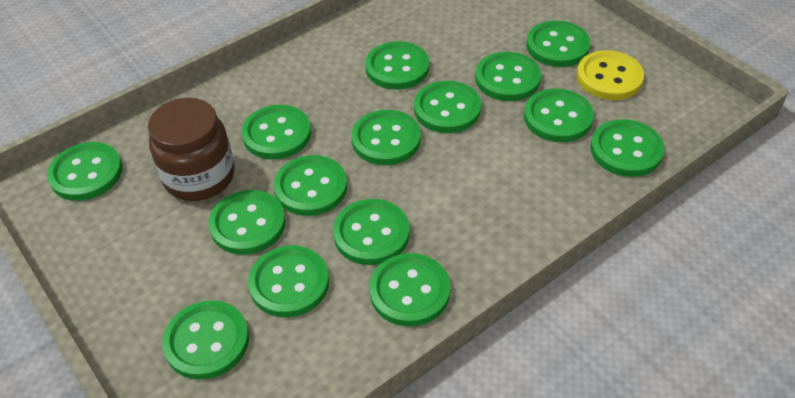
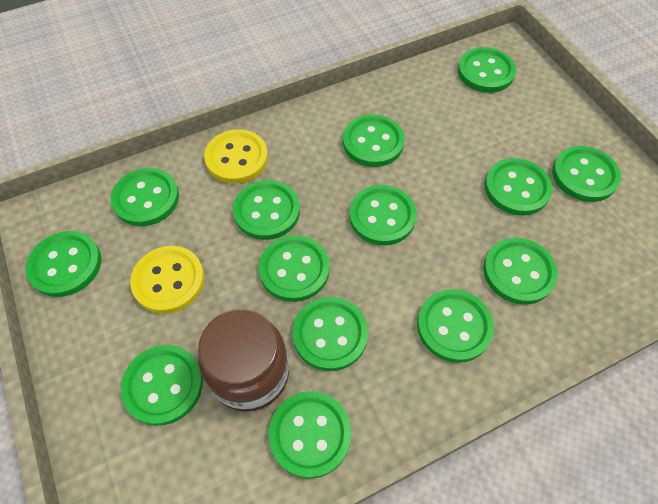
green button: 15 -> 14
yellow button: 1 -> 2

